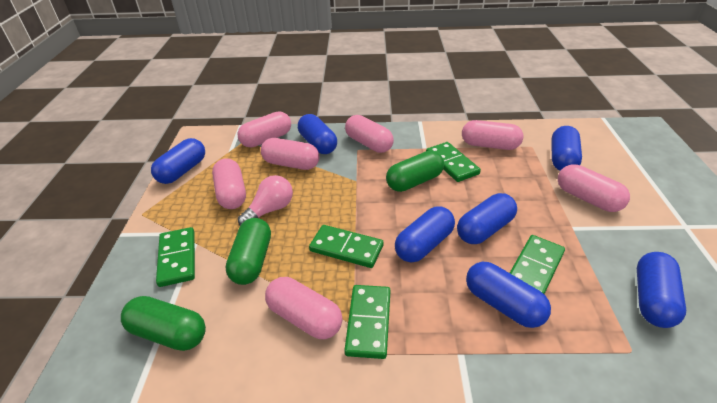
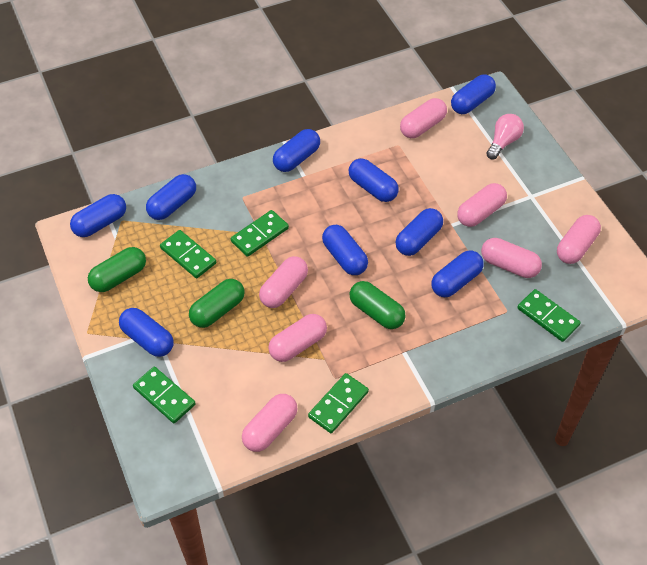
blue capsule: 7 -> 9

